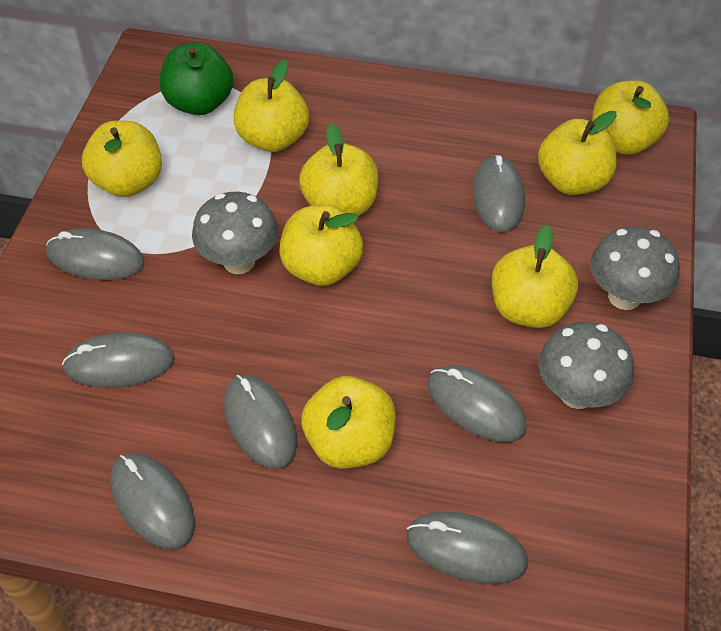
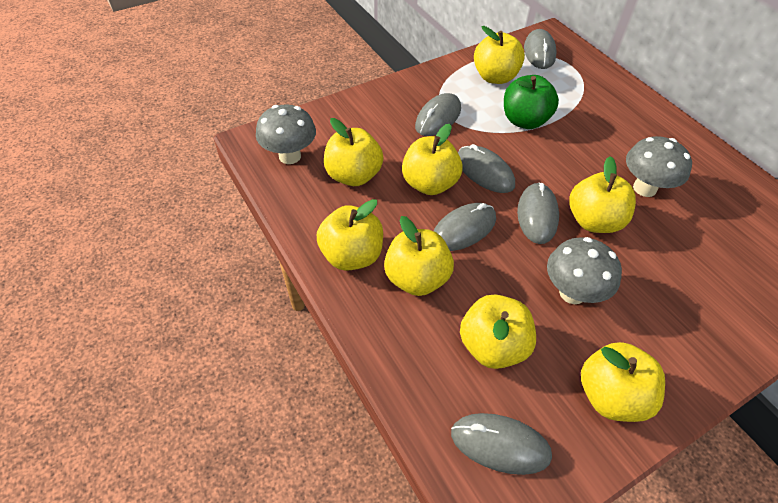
grey mouse: 7 -> 6

